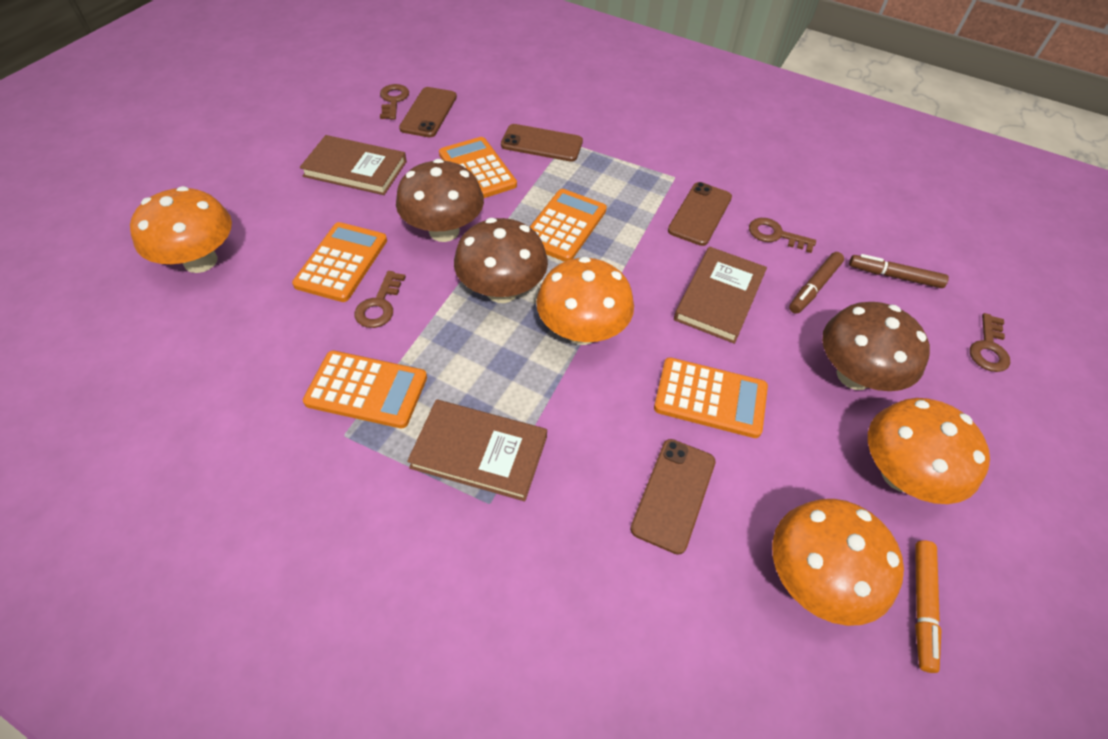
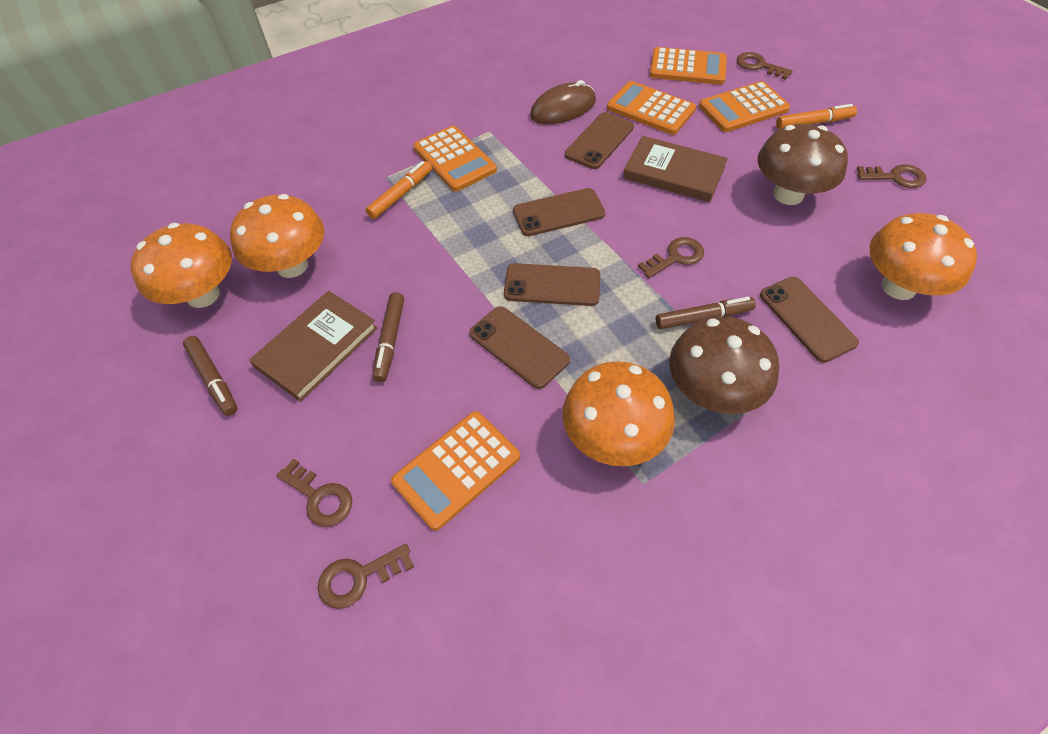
brown book: 3 -> 2
brown key: 4 -> 5
brown marker: 2 -> 3
brown mouse: 0 -> 1
brown mushroom: 3 -> 2
brown phone: 4 -> 5
orange marker: 1 -> 2

